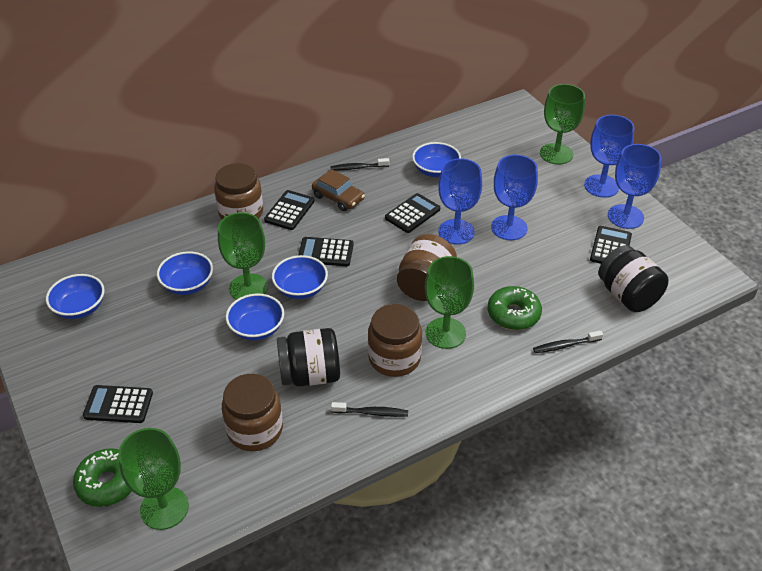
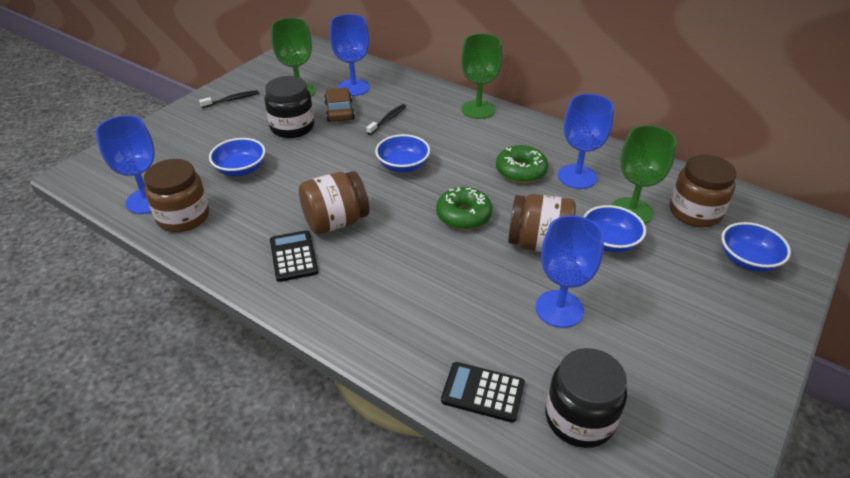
black calculator: 5 -> 2
black toothbrush: 3 -> 2
blue bowl: 5 -> 4
green goblet: 4 -> 3

